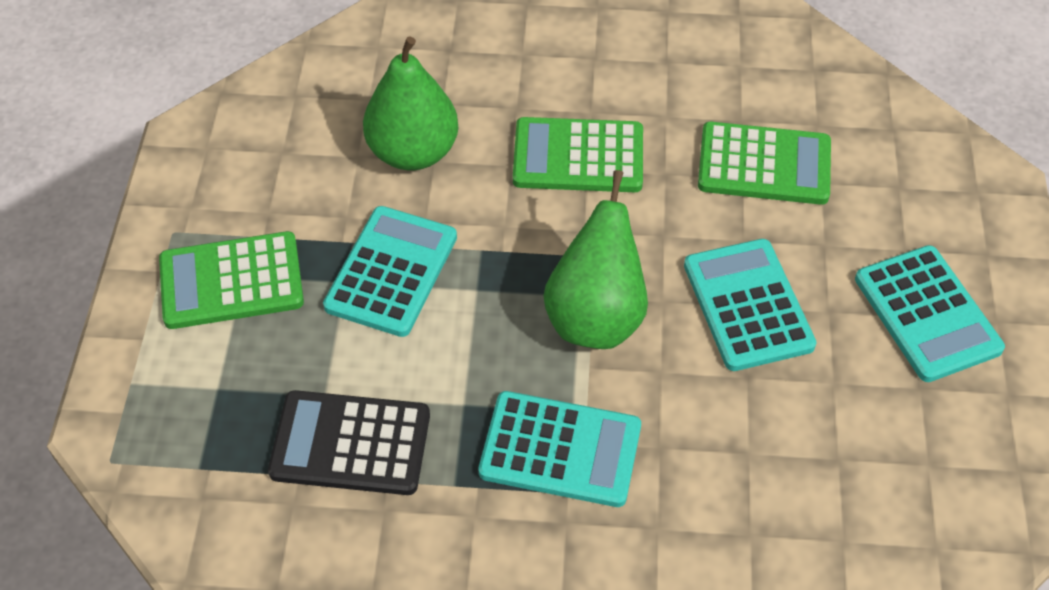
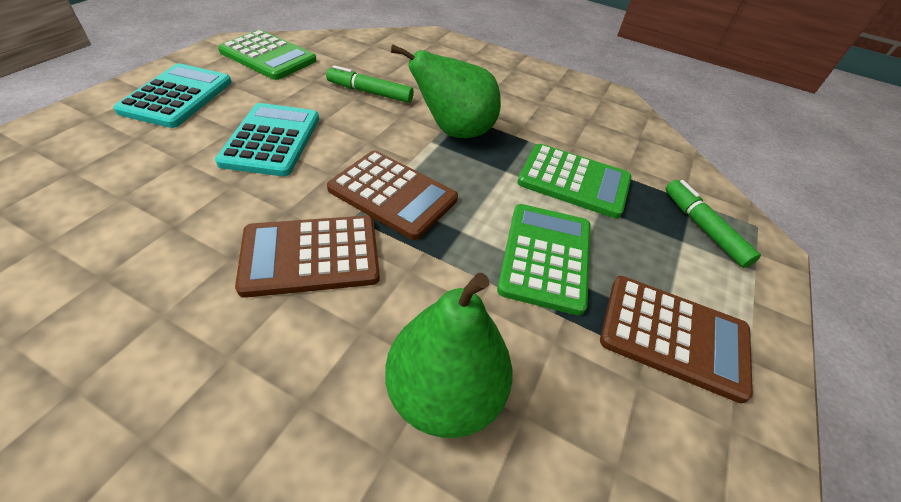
black calculator: 1 -> 0
brown calculator: 0 -> 3
green marker: 0 -> 2
turquoise calculator: 4 -> 2

